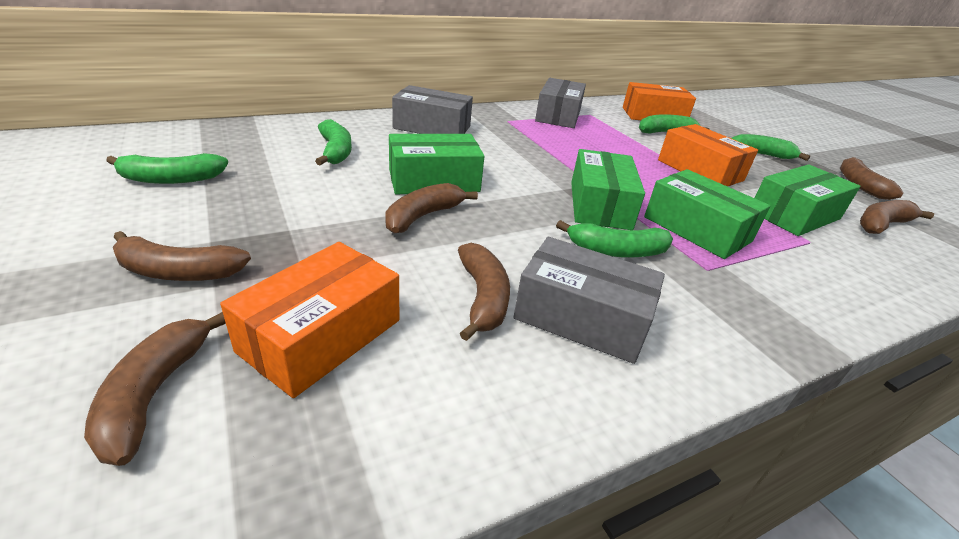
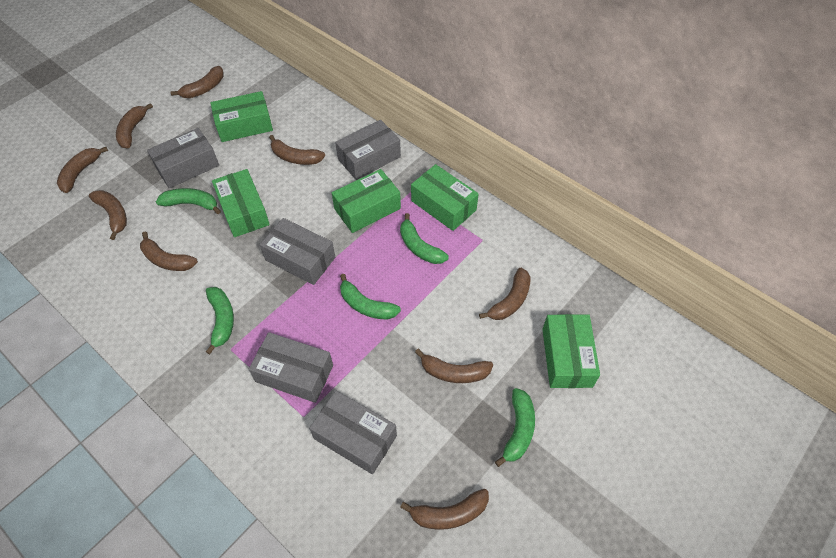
brown banana: 6 -> 9
green box: 4 -> 5
grey box: 3 -> 5
orange box: 3 -> 0

